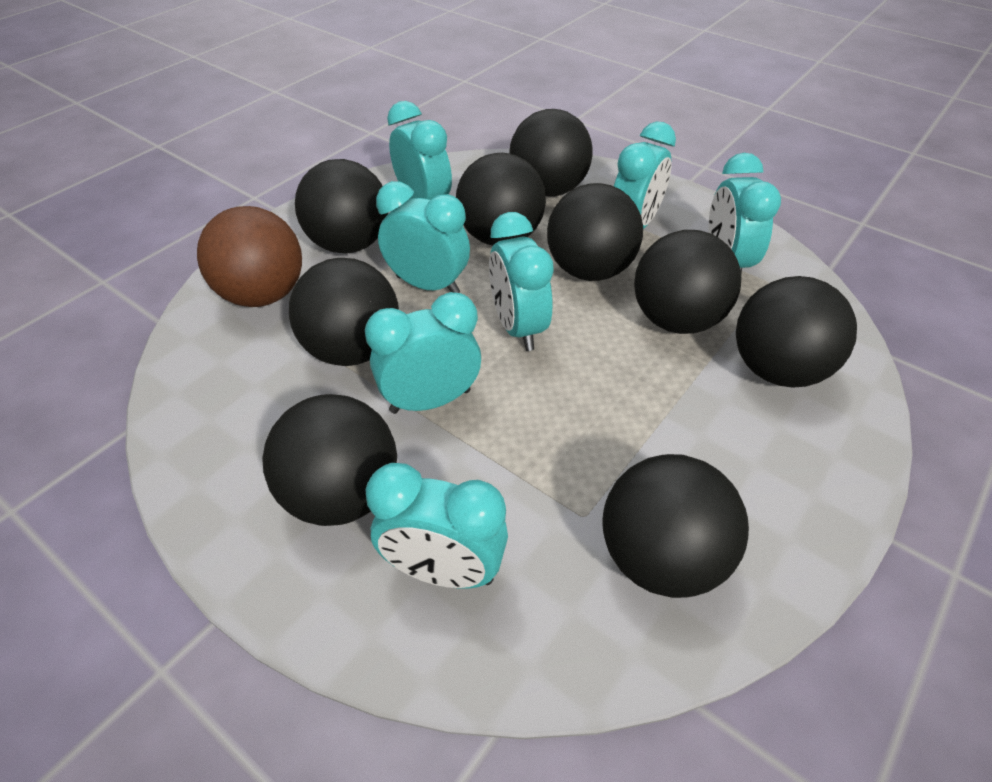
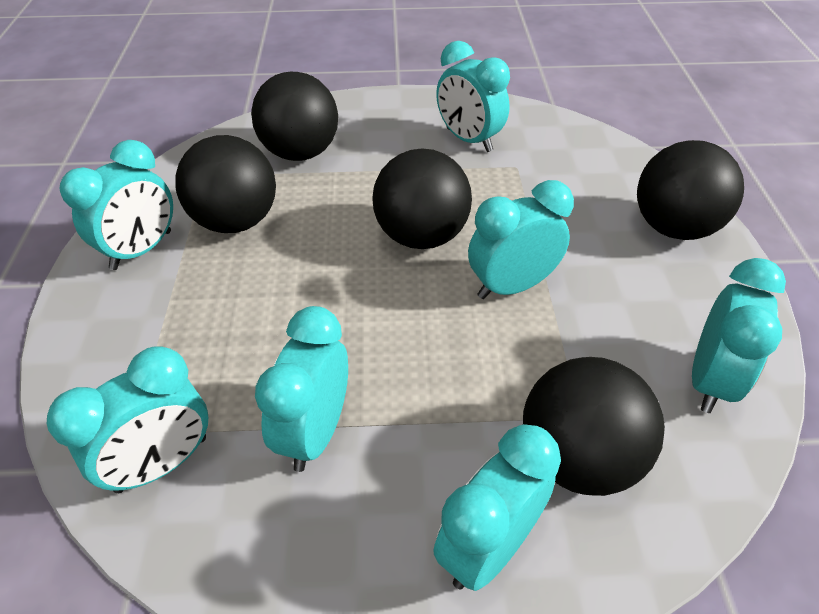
black ball: 9 -> 5
brown ball: 1 -> 0

